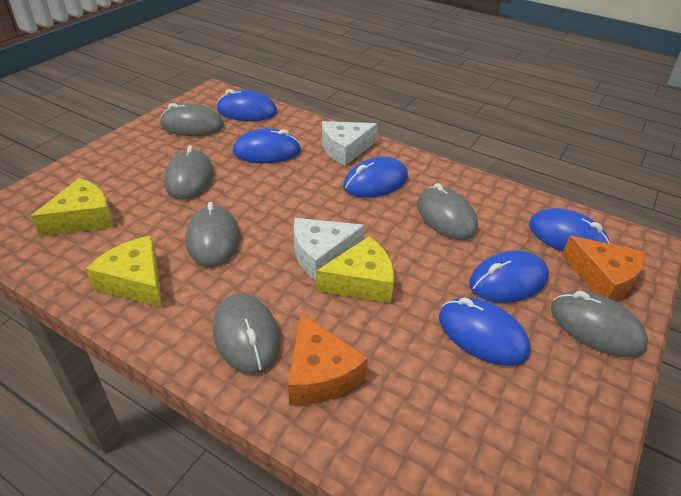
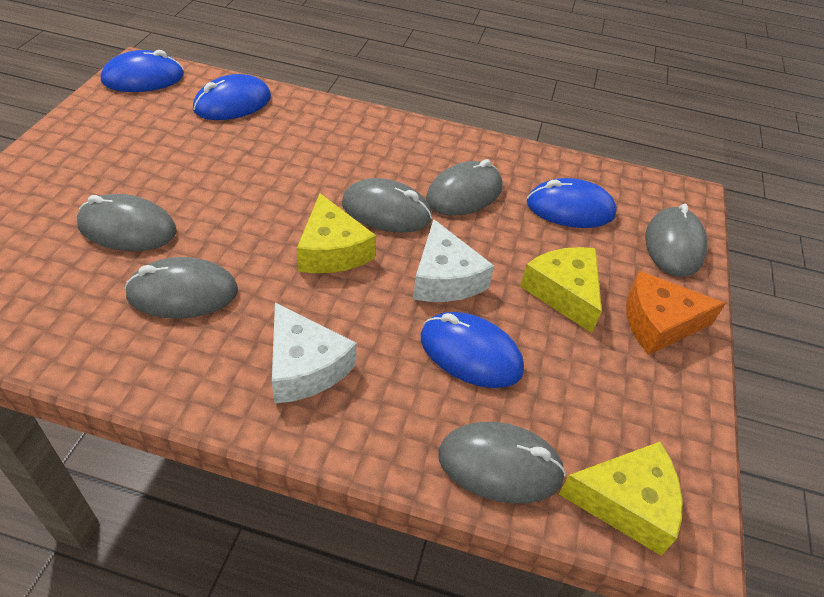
blue mouse: 6 -> 4
orange cheese: 2 -> 1

